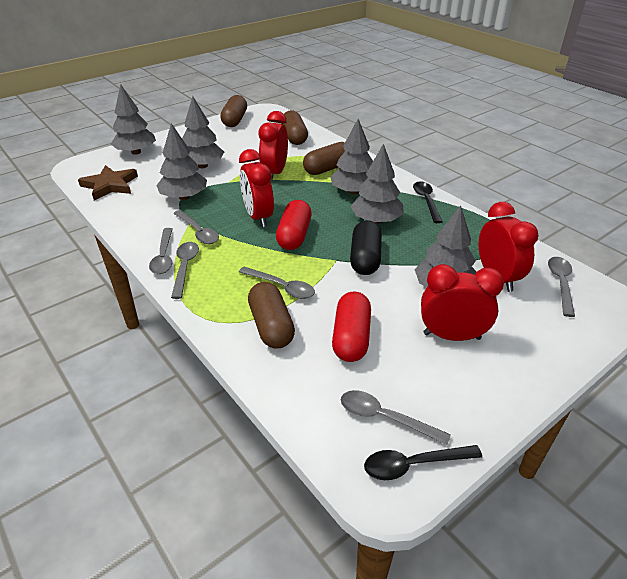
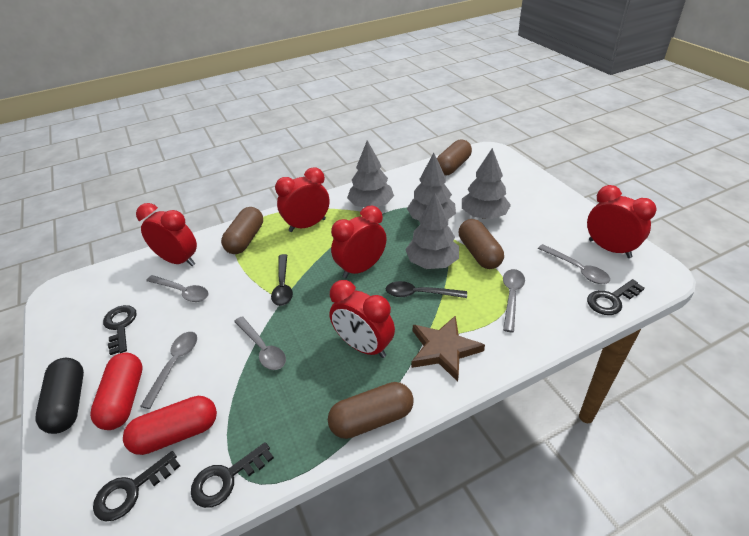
black key: 0 -> 4
grey spoon: 6 -> 5
grey tree: 6 -> 4
red clock: 4 -> 5

